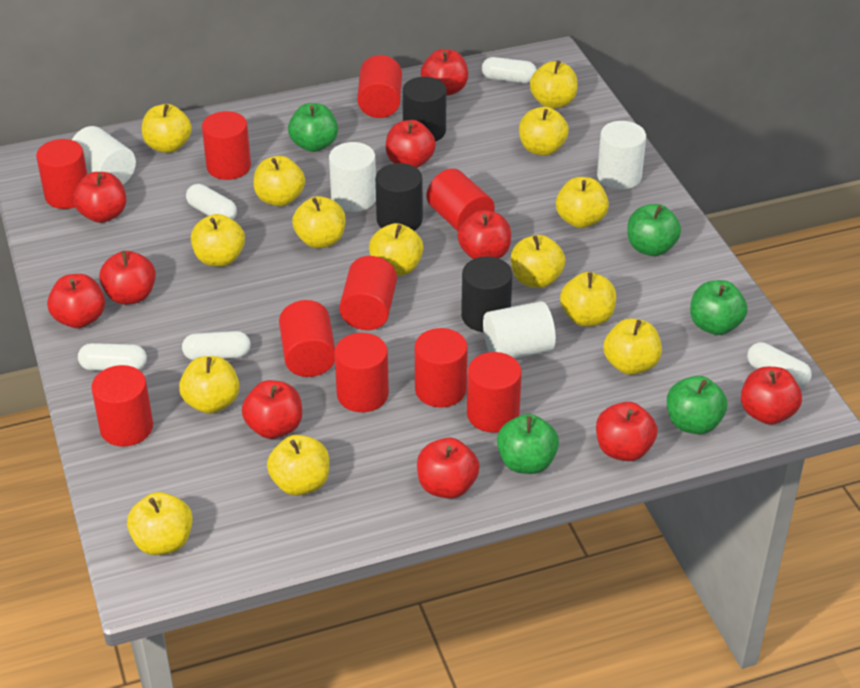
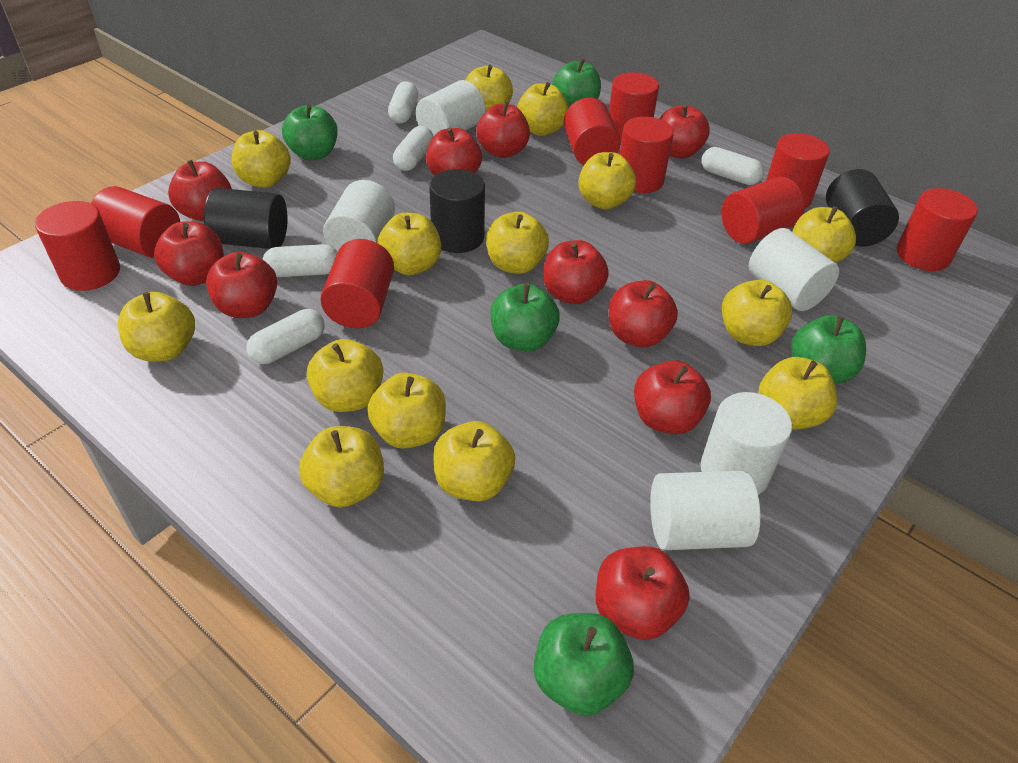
red cylinder: 10 -> 9
white cylinder: 4 -> 5

